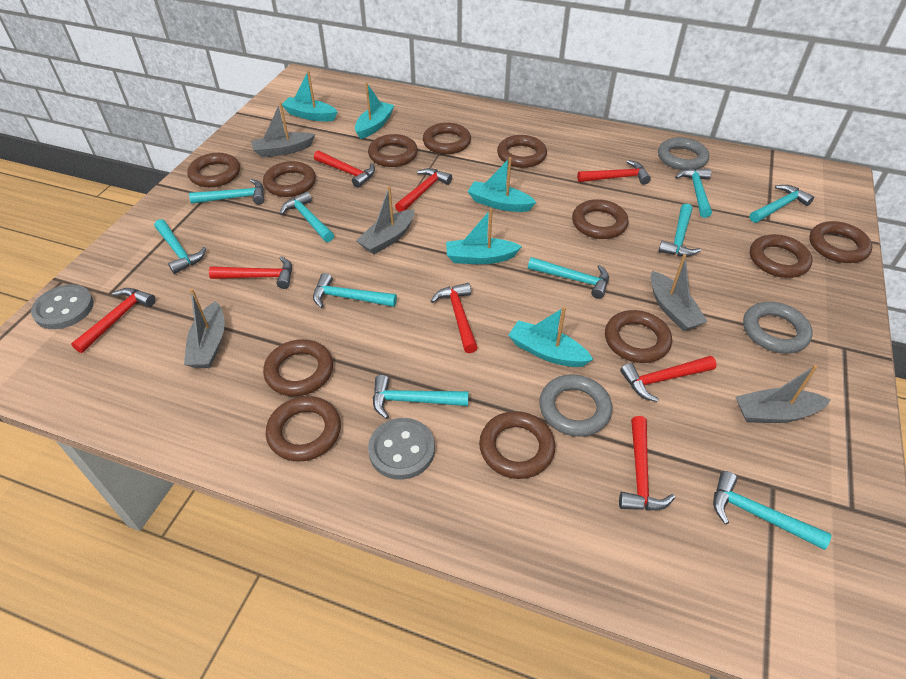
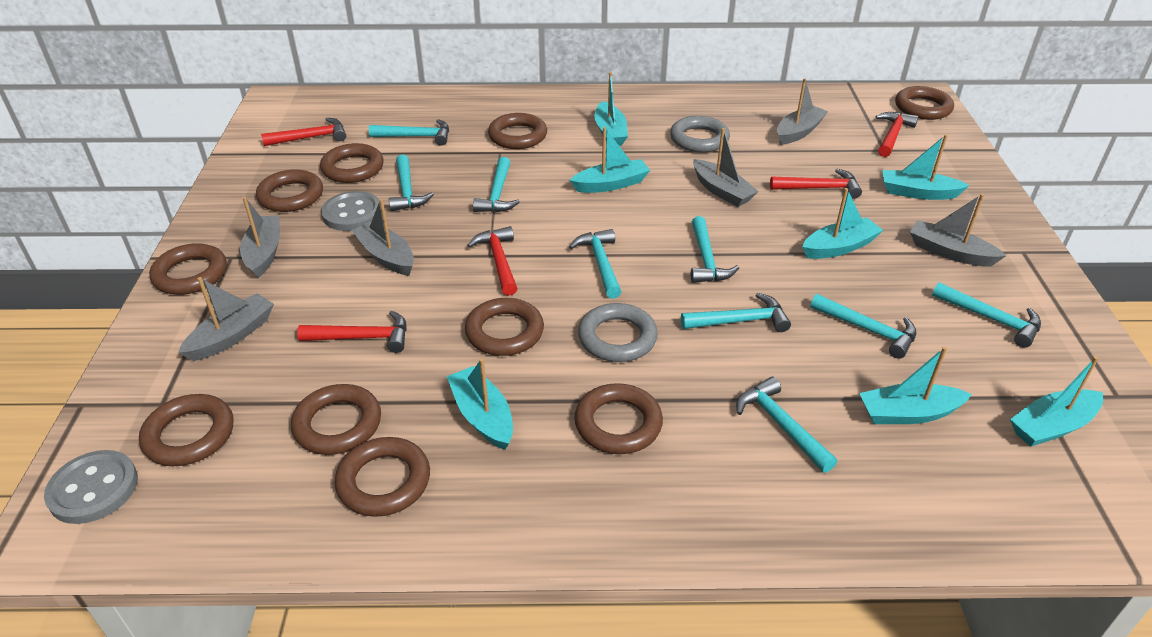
brown ring: 12 -> 10
grey boat: 5 -> 6
grey ring: 3 -> 2
red hammer: 8 -> 5
turquoise boat: 5 -> 7
turquoise hammer: 10 -> 9

